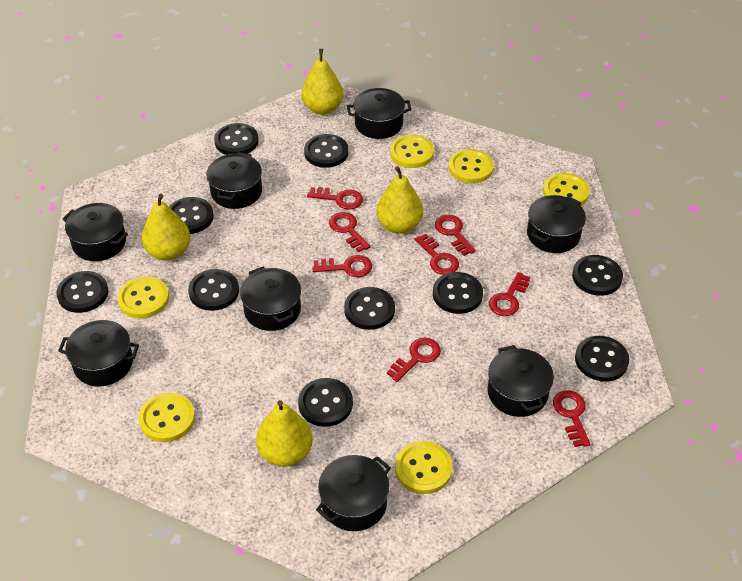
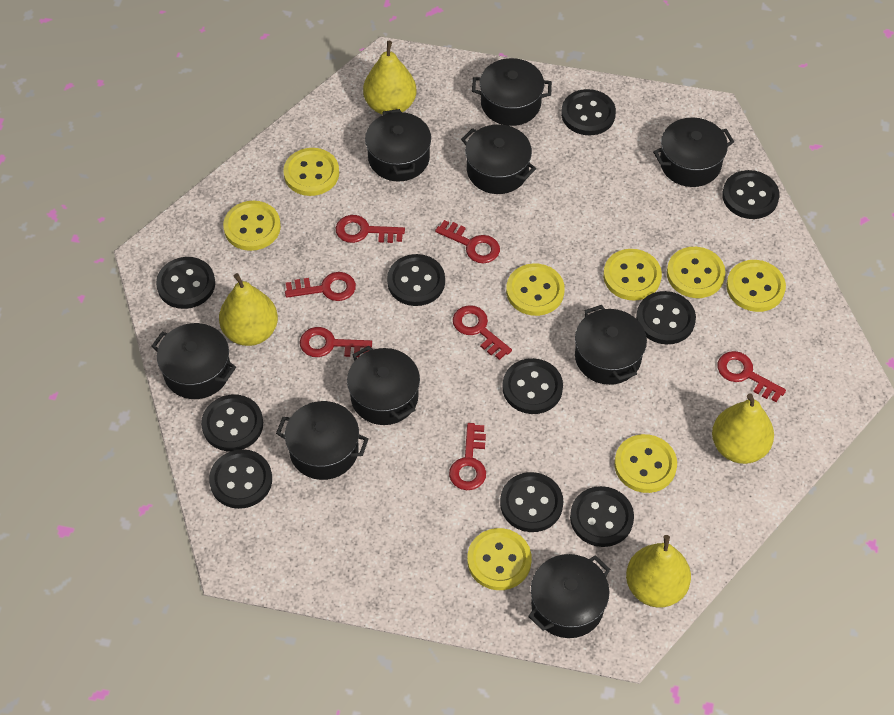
black pot: 8 -> 9
red key: 8 -> 7
yellow button: 6 -> 8

